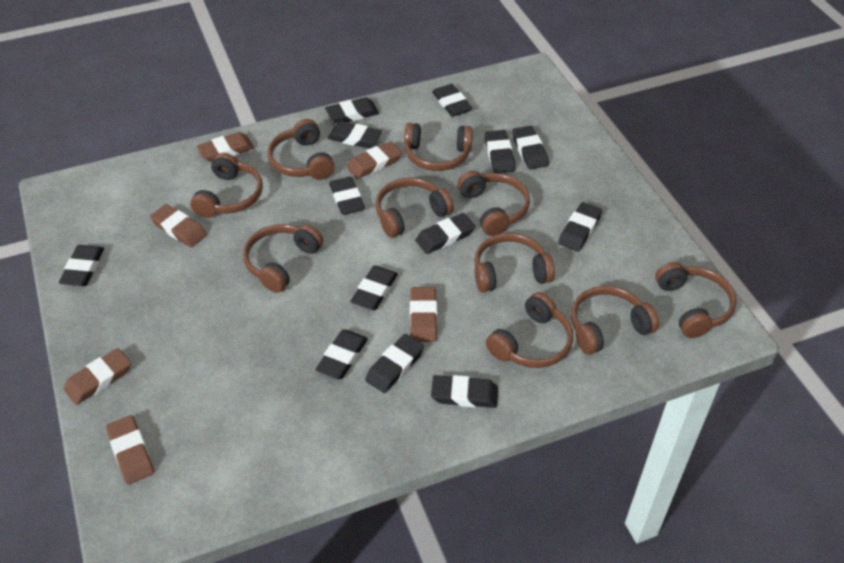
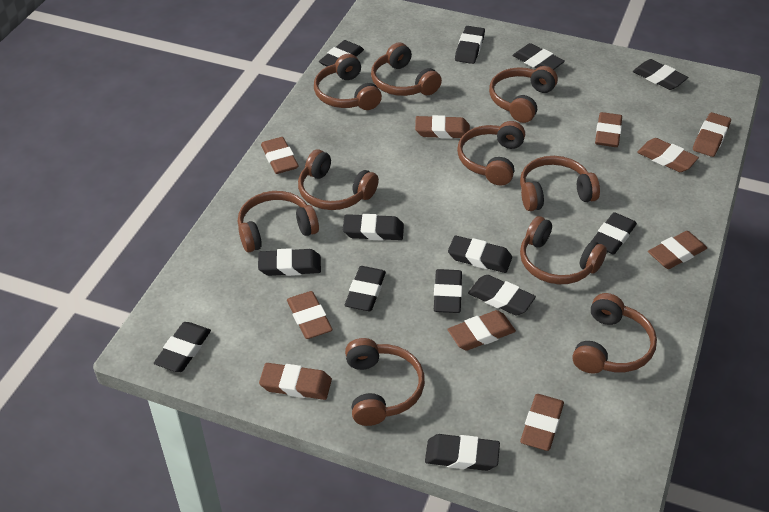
brown eraser: 6 -> 10

